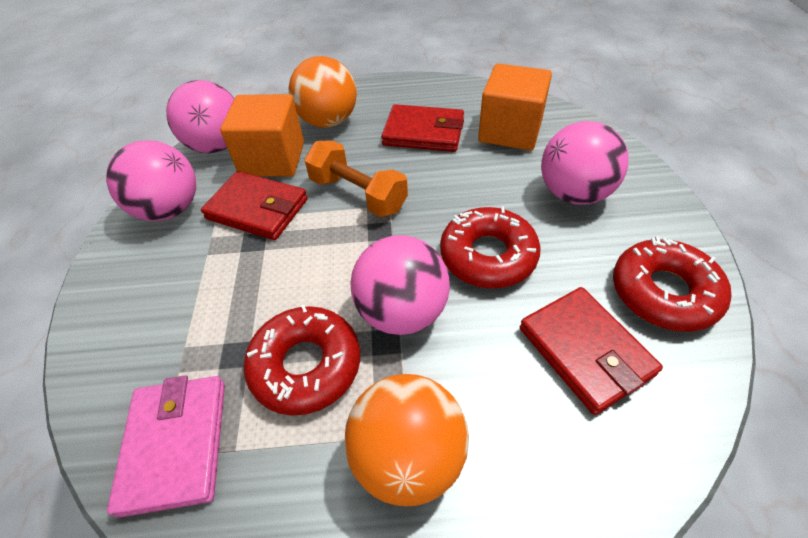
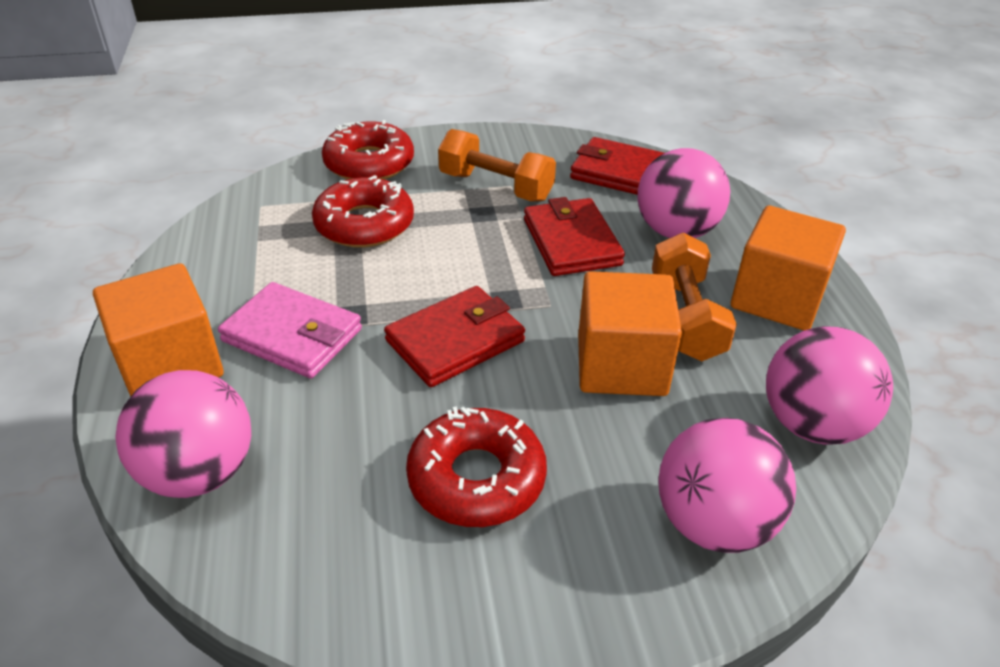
orange ball: 2 -> 0
orange cube: 2 -> 3
orange dumbbell: 1 -> 2

